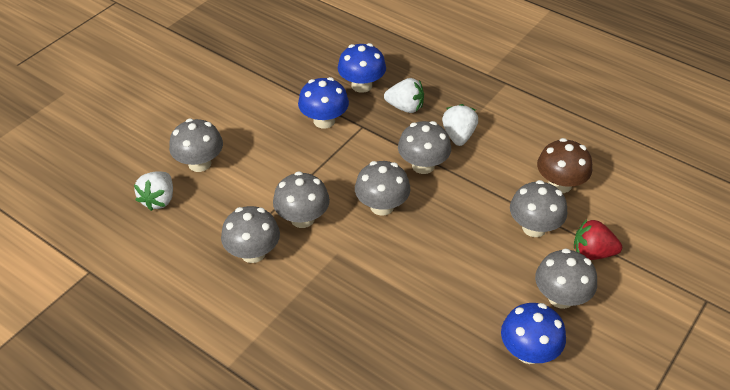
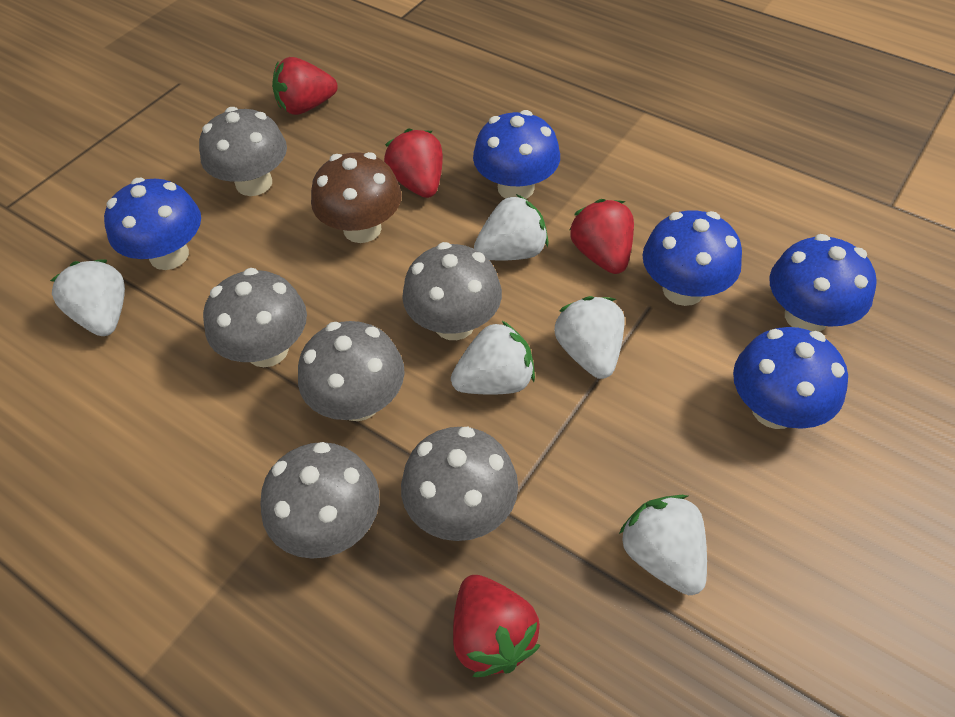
blue mushroom: 3 -> 5
grey mushroom: 7 -> 6
red strawberry: 1 -> 4
white strawberry: 3 -> 5

